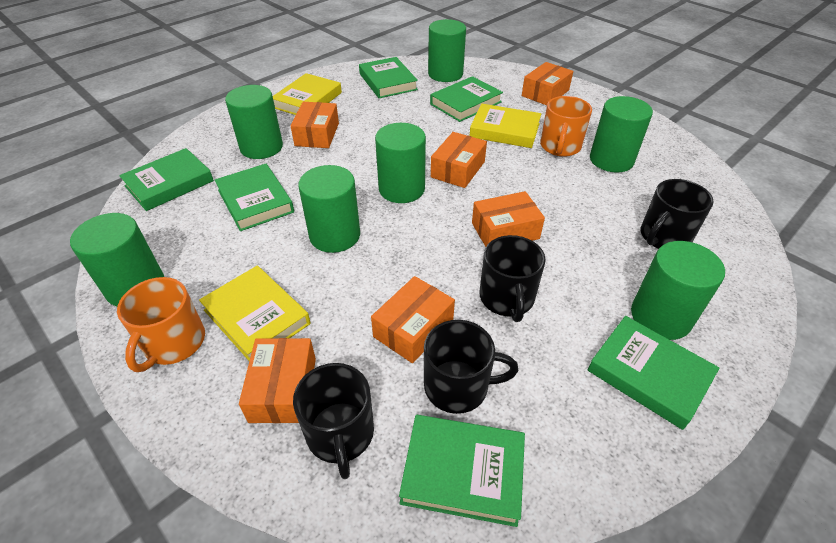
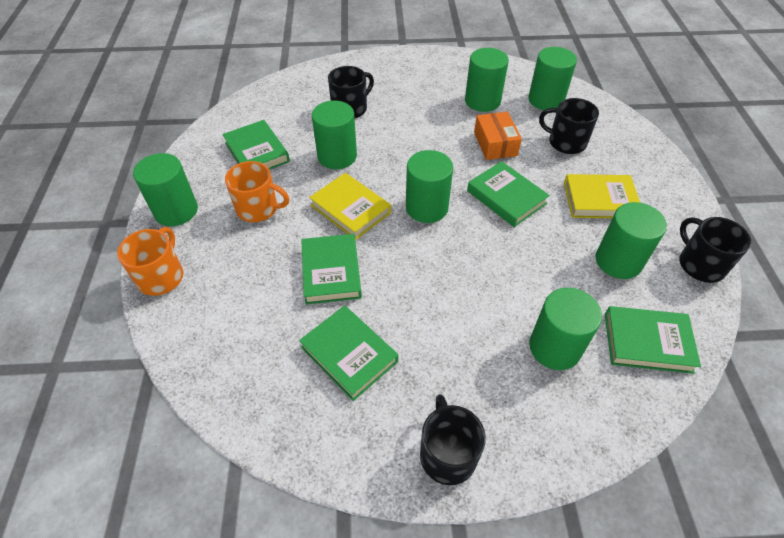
green book: 6 -> 5
orange box: 6 -> 1
yellow book: 3 -> 2

